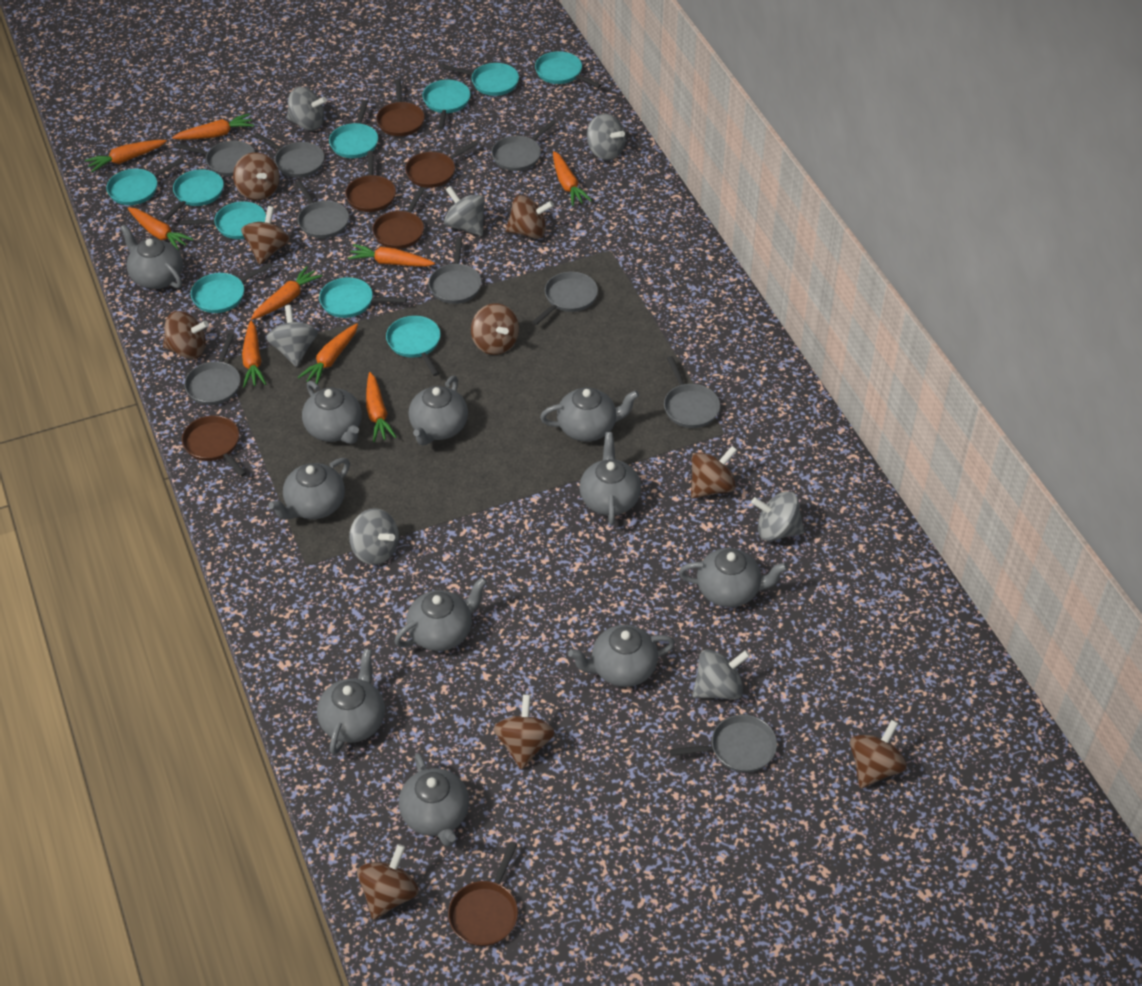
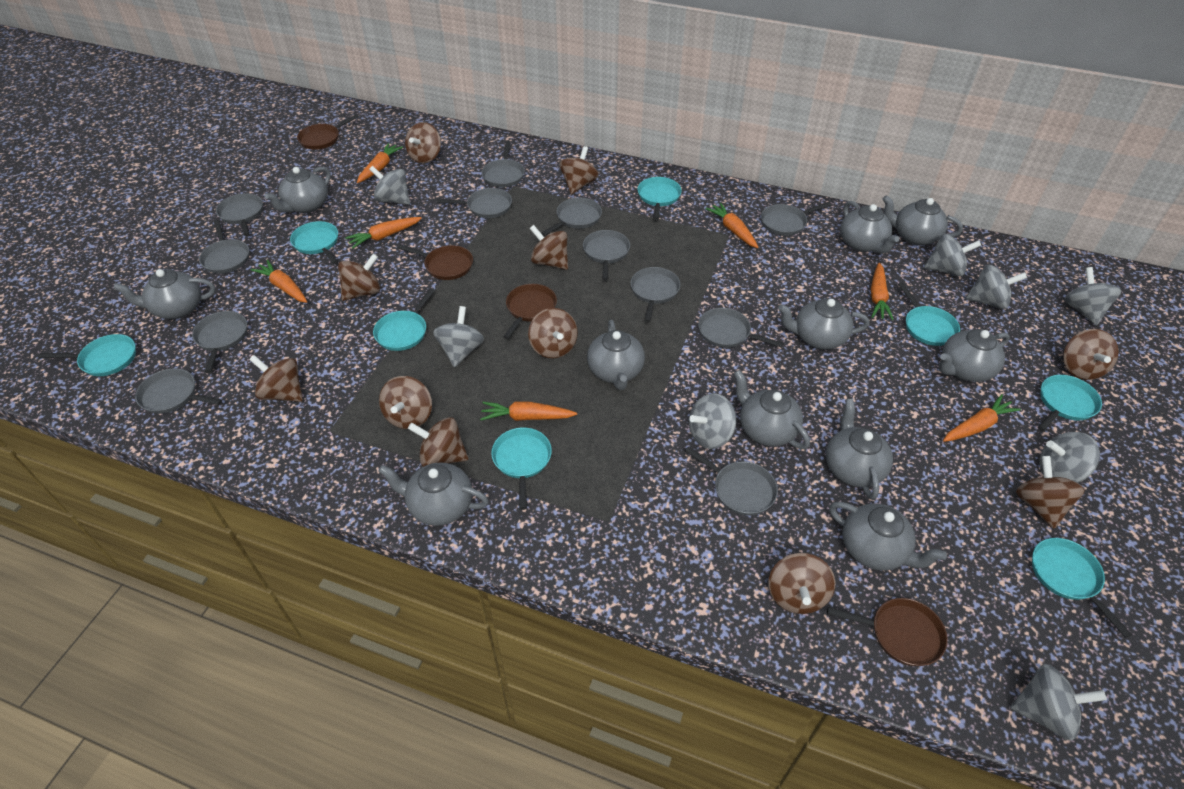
brown pan: 6 -> 4
brown spinning top: 9 -> 11
grey pan: 9 -> 12
grey spinning top: 7 -> 8
orange carrot: 9 -> 7
turquoise pan: 10 -> 8

